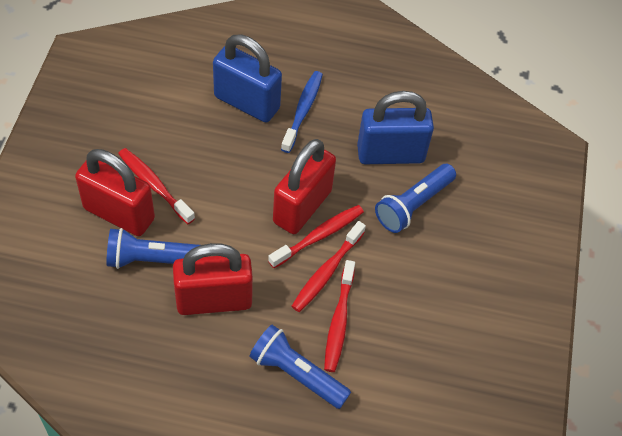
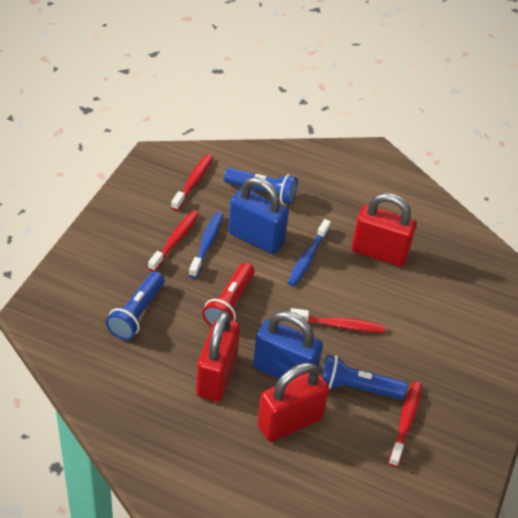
blue toothbrush: 1 -> 2
red flashlight: 0 -> 1

